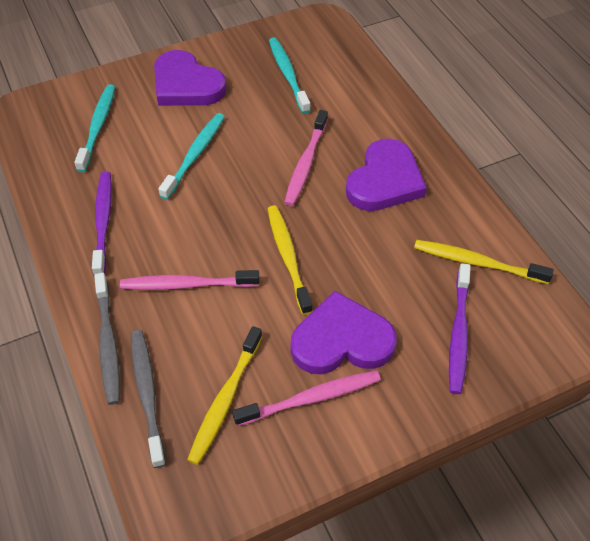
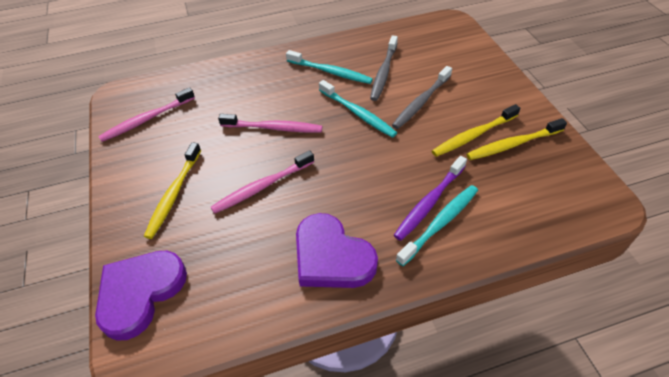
purple heart: 3 -> 2
purple toothbrush: 2 -> 1

